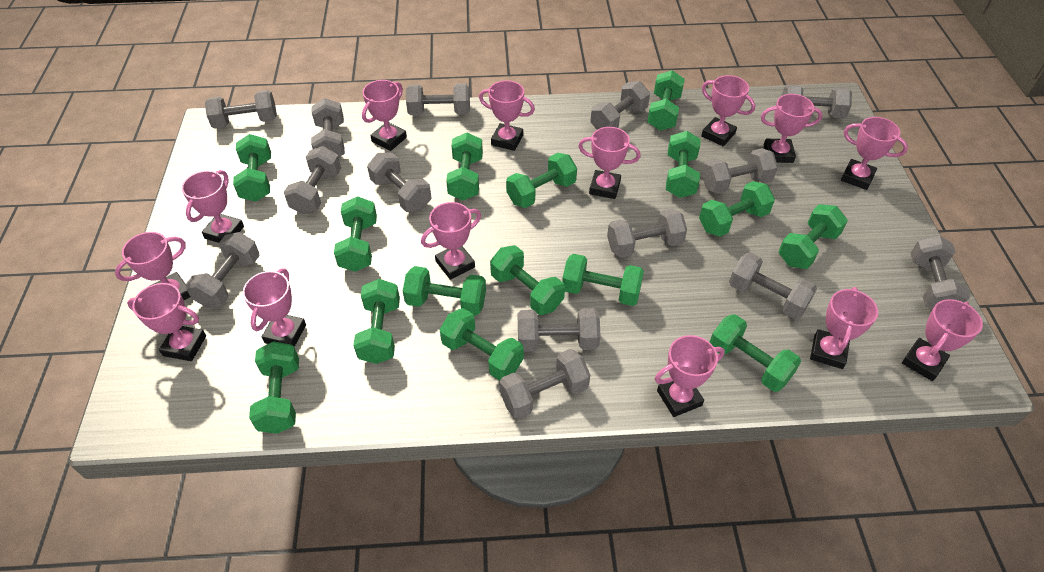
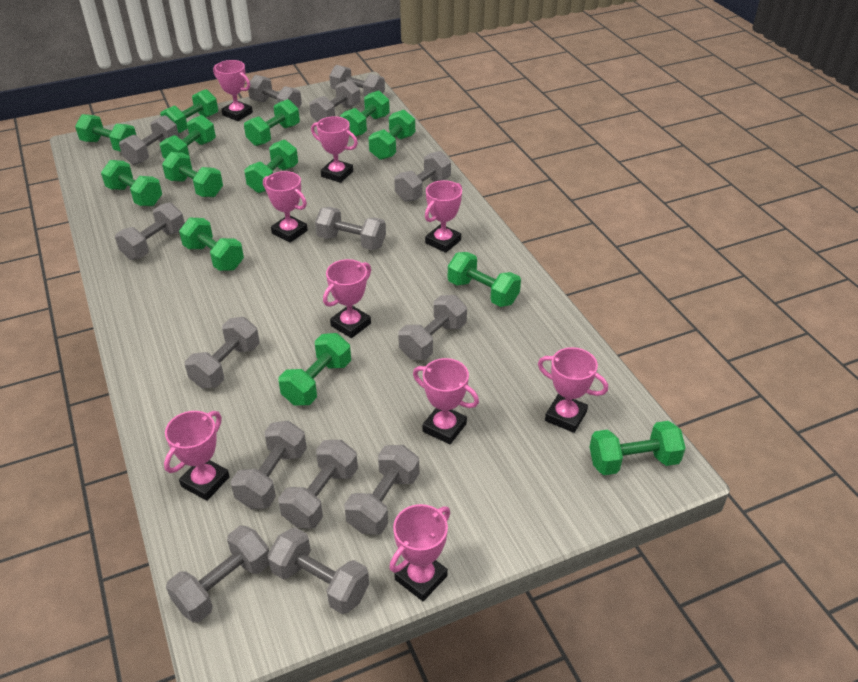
green dumbbell: 15 -> 13
pink trophy: 14 -> 9

